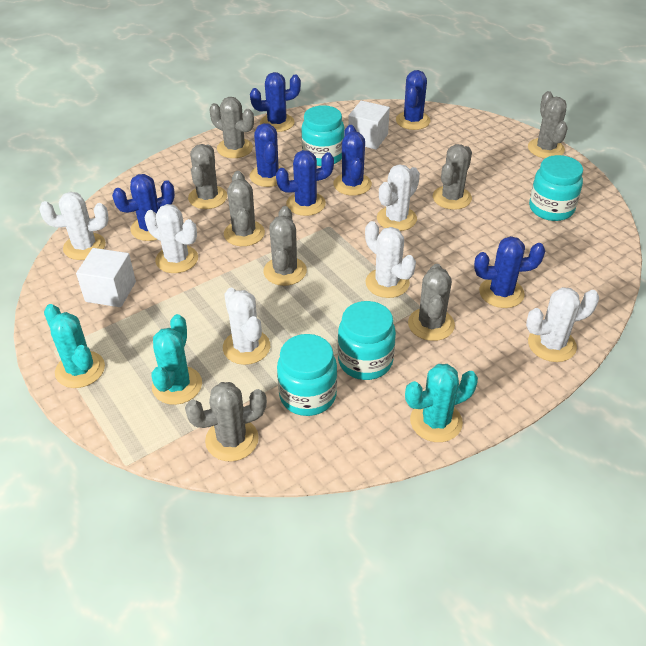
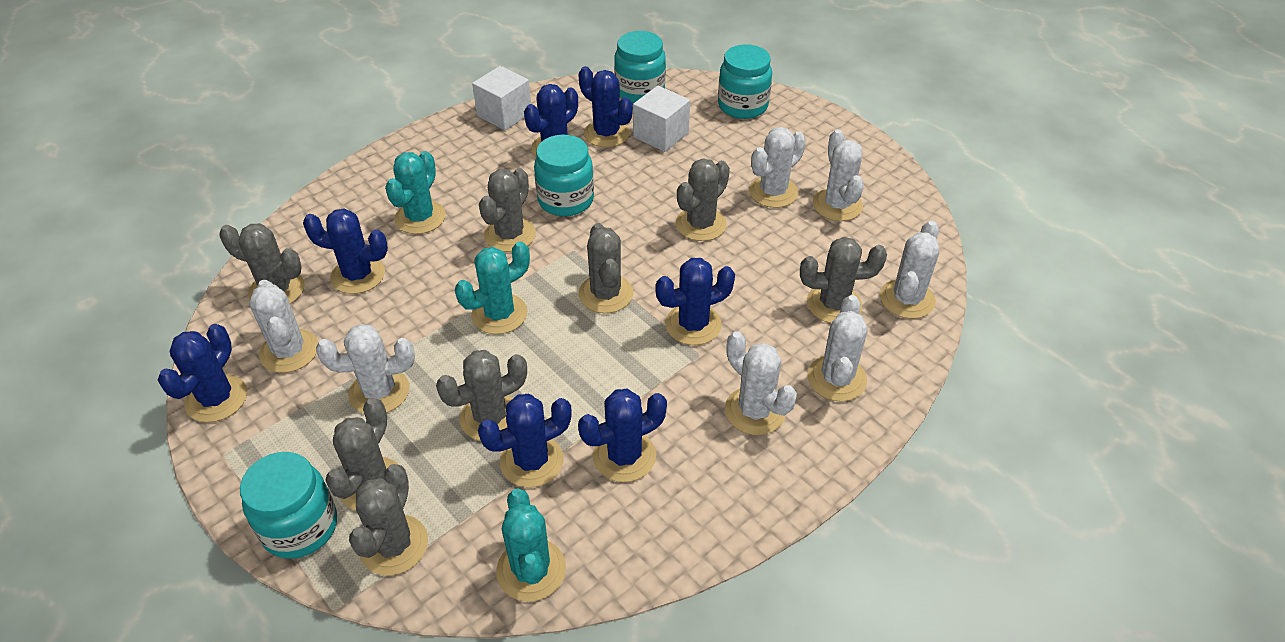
white cactus: 6 -> 7

